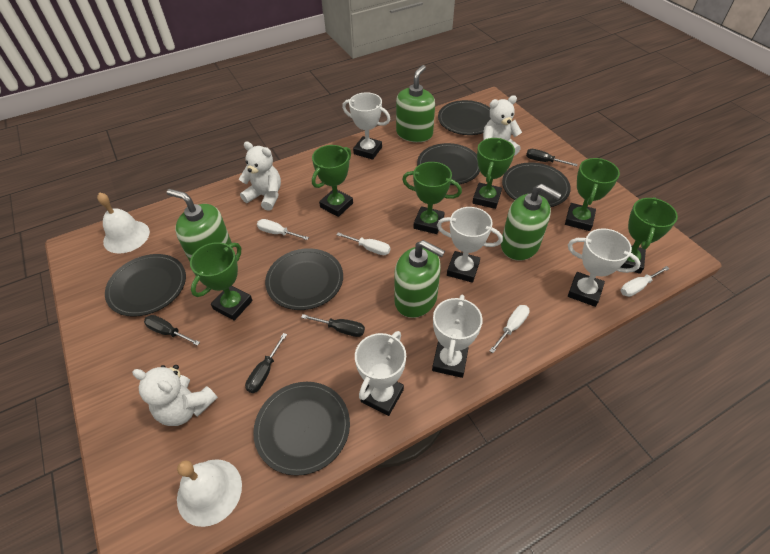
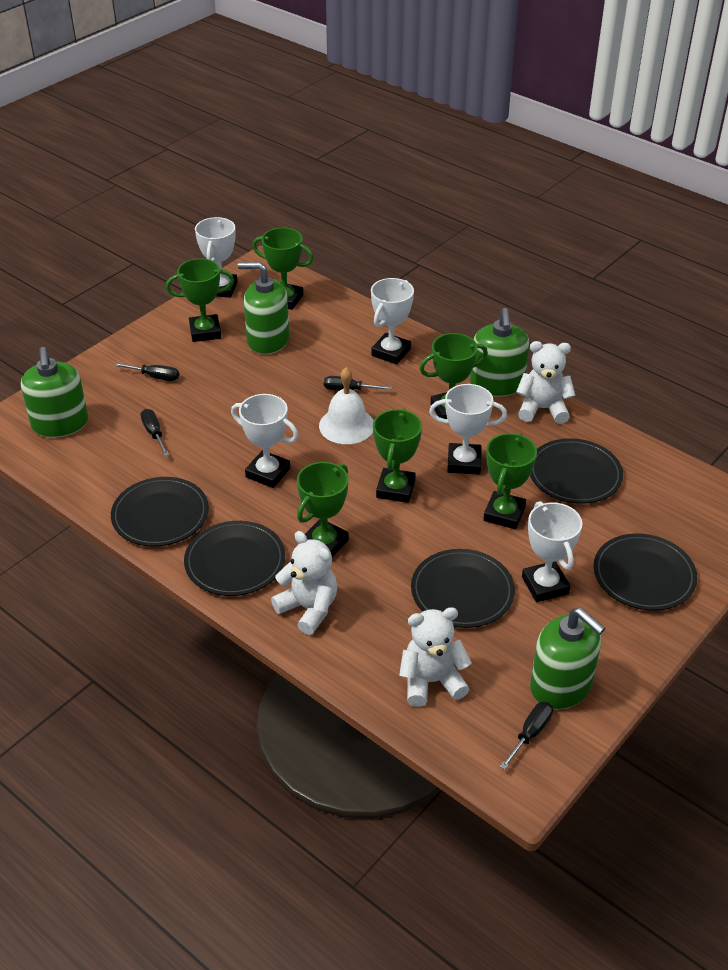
black plate: 6 -> 5
white bell: 2 -> 1
white screwdriver: 4 -> 0

